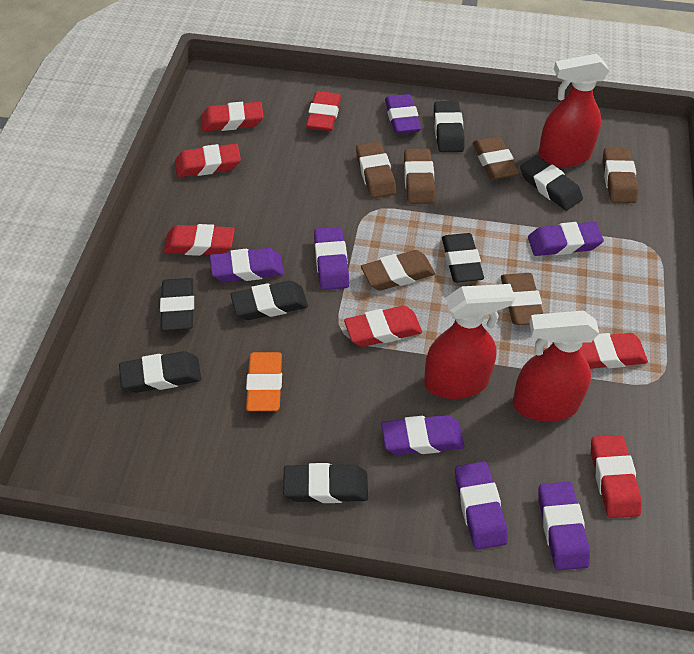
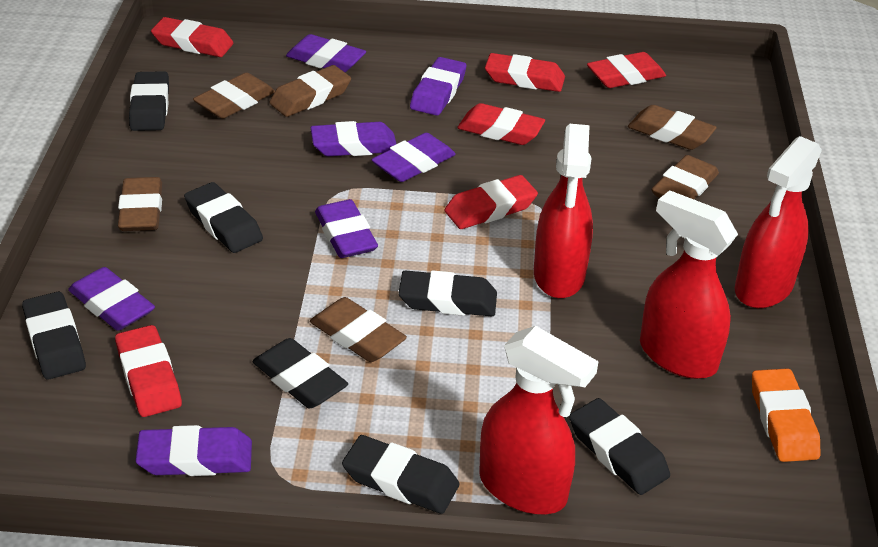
red eraser: 7 -> 6
red spray bottle: 3 -> 4

